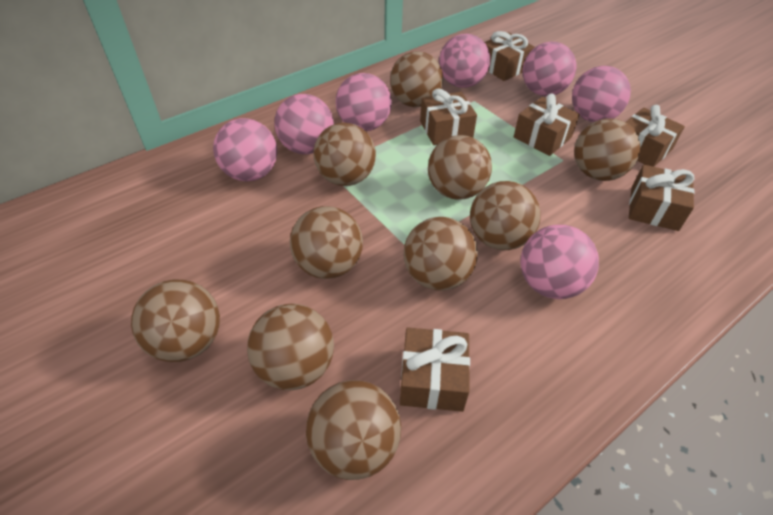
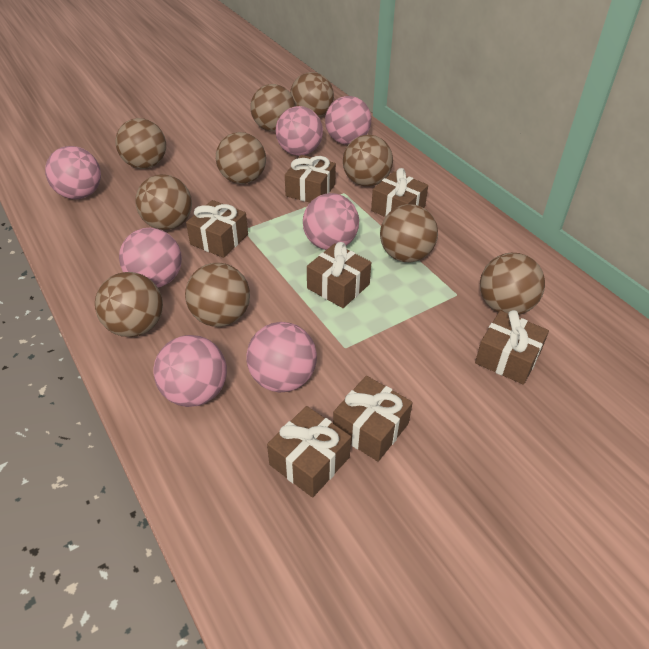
brown gift: 6 -> 7

